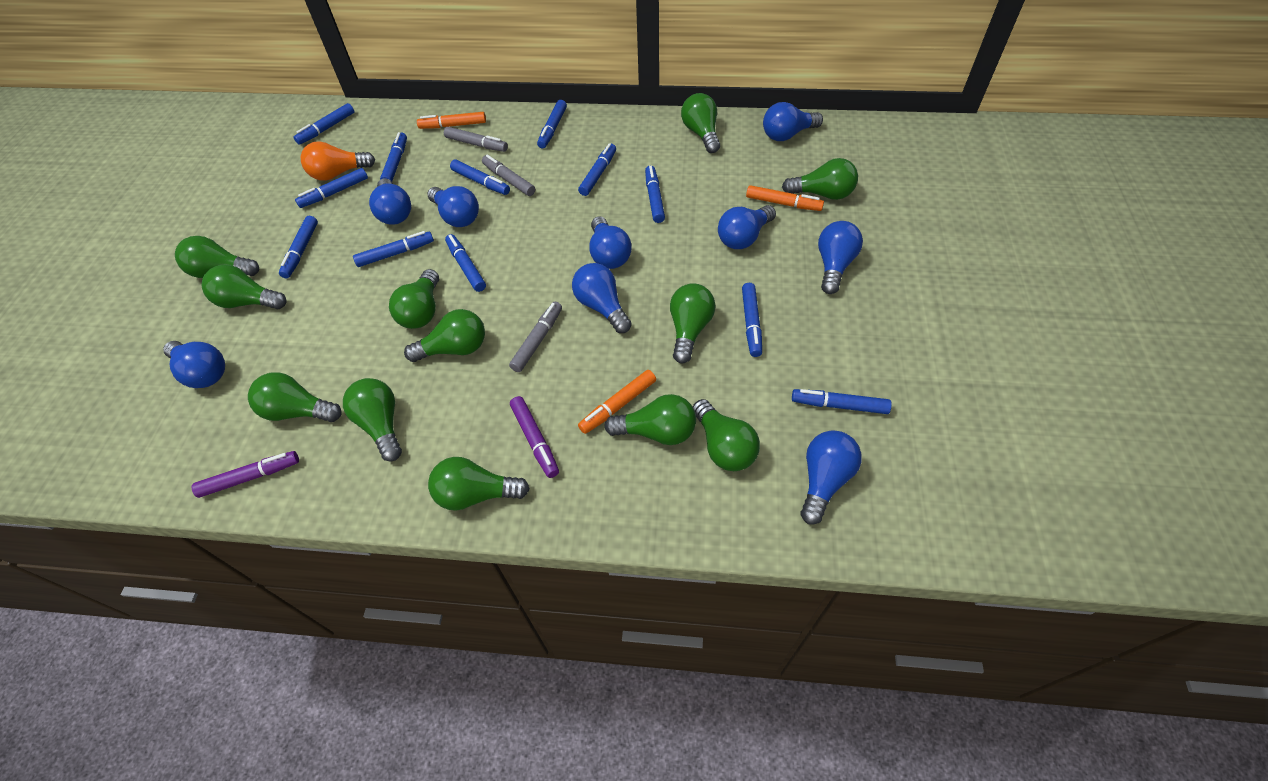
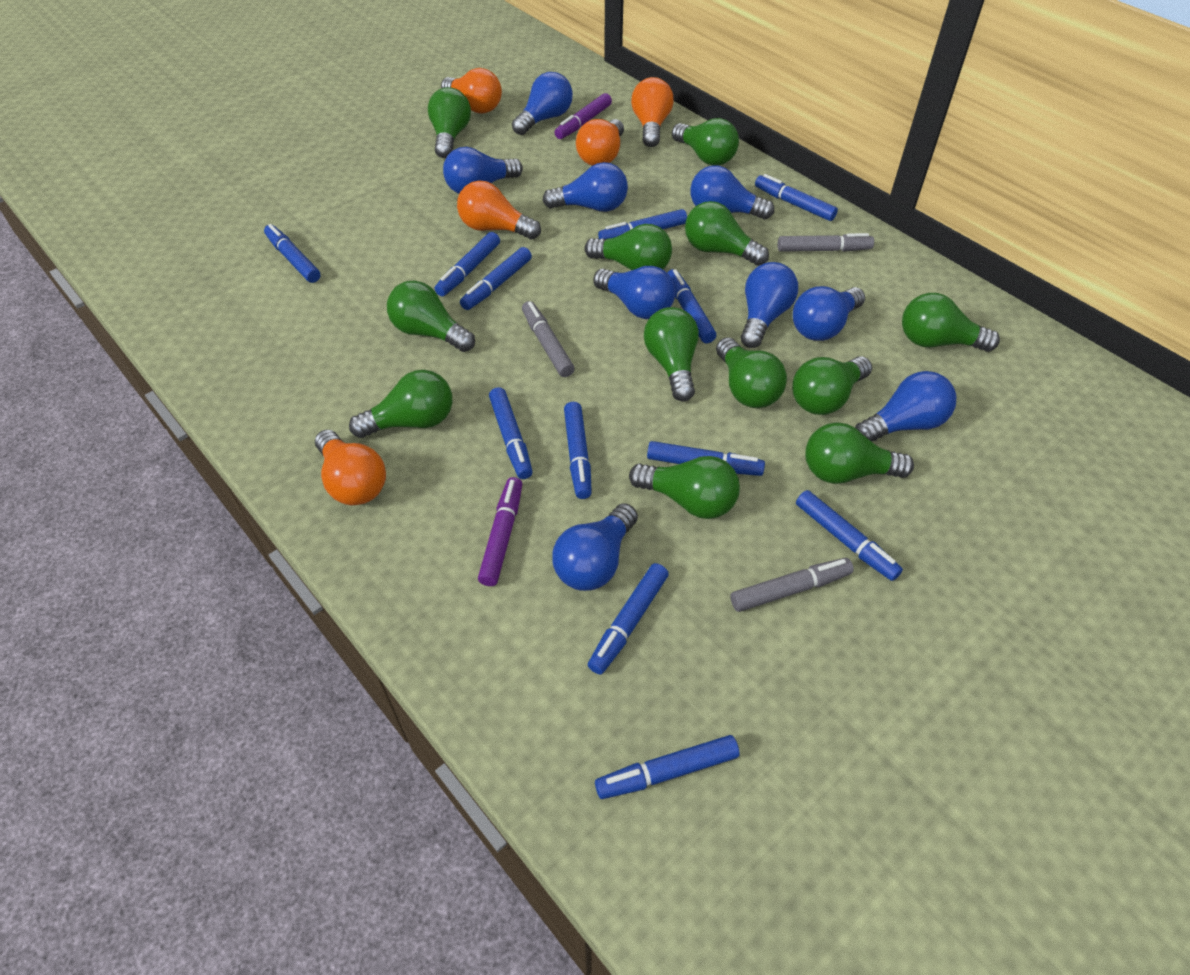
orange light bulb: 1 -> 5
orange marker: 3 -> 0

